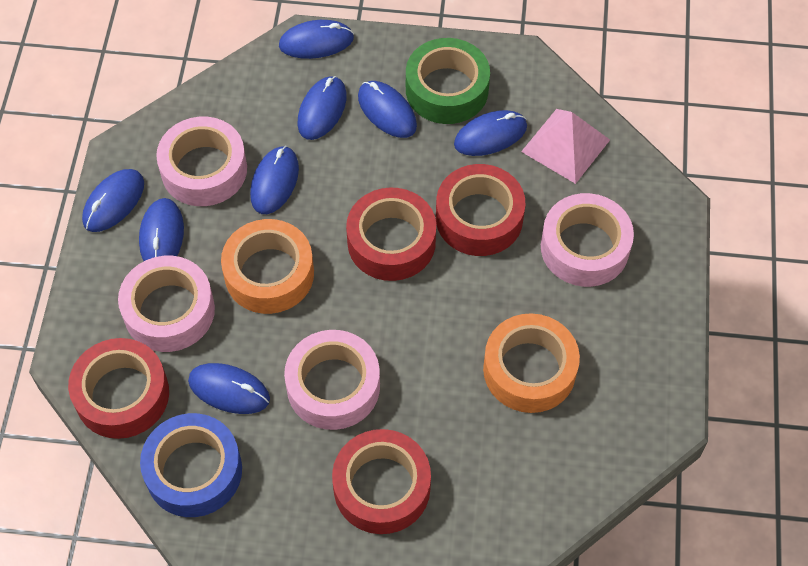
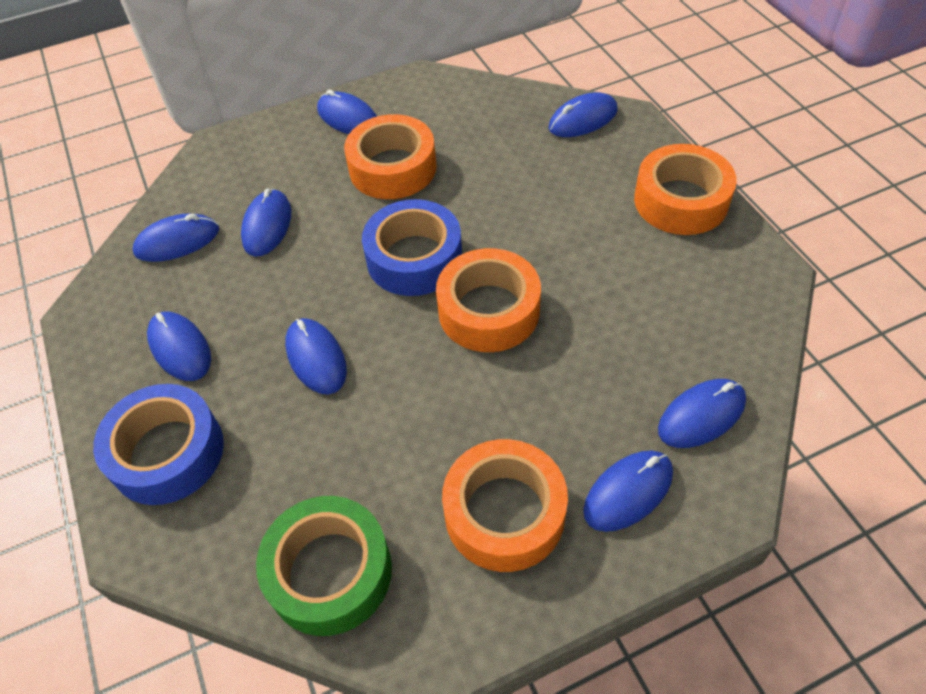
blue tape: 1 -> 2
orange tape: 2 -> 4
pink pyramid: 1 -> 0
pink tape: 4 -> 0
red tape: 4 -> 0

